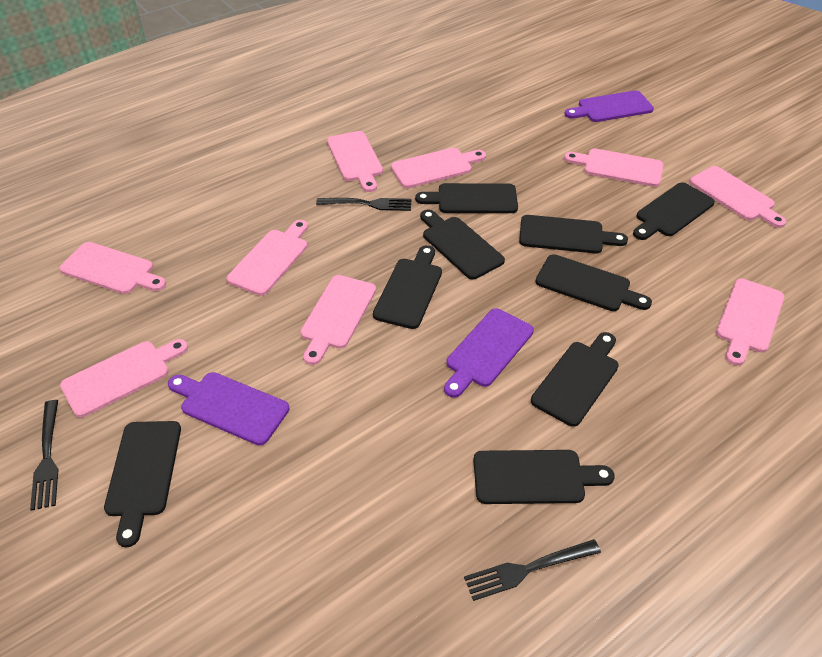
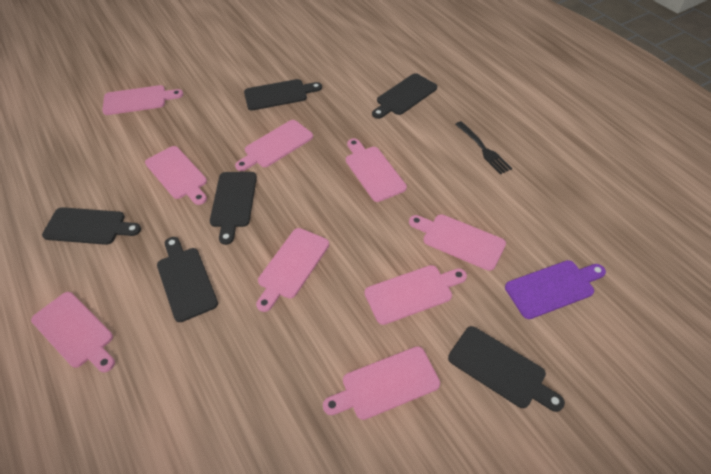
black cutting board: 9 -> 6
black fork: 3 -> 1
purple cutting board: 3 -> 1

